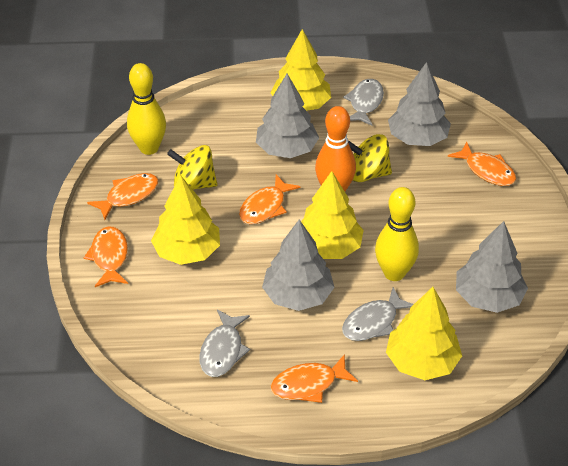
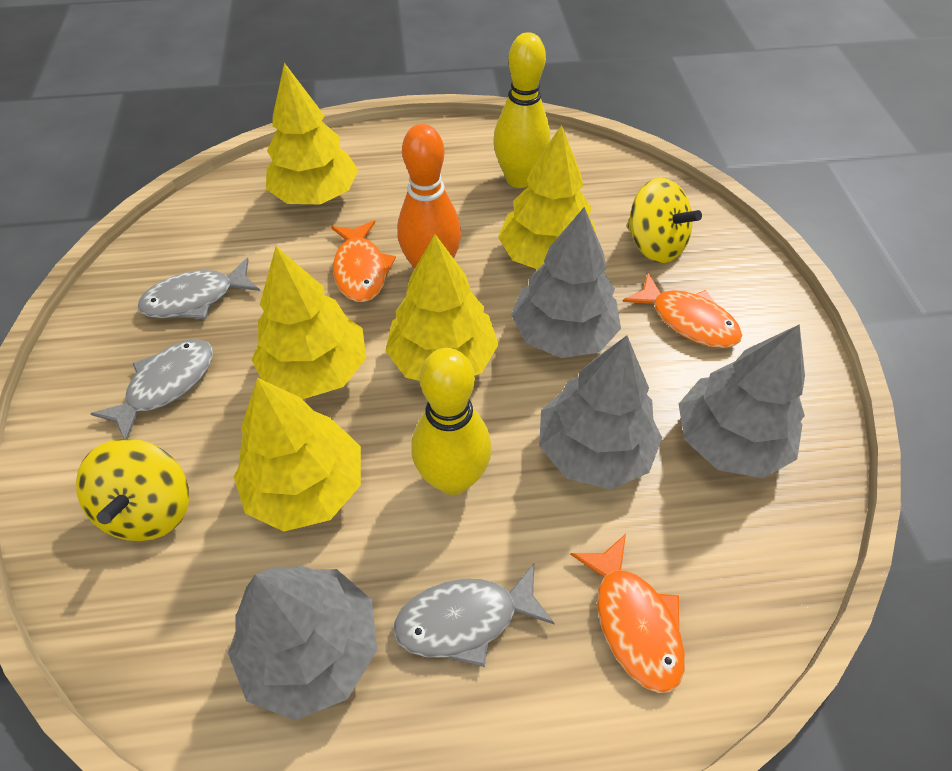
orange fish: 5 -> 3
yellow tree: 4 -> 5

